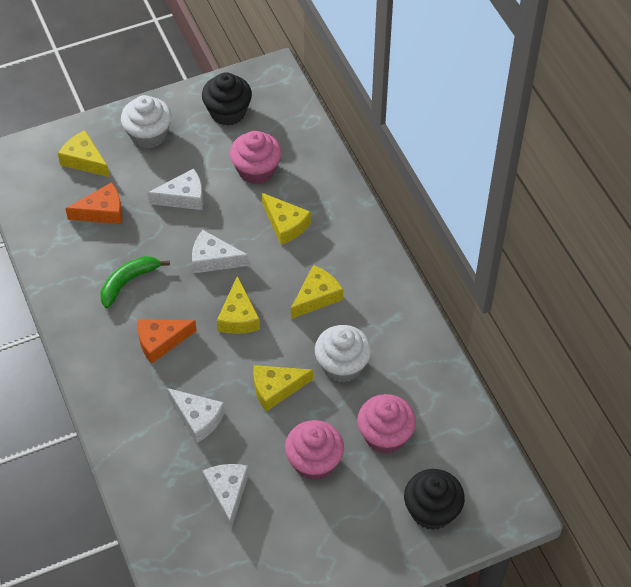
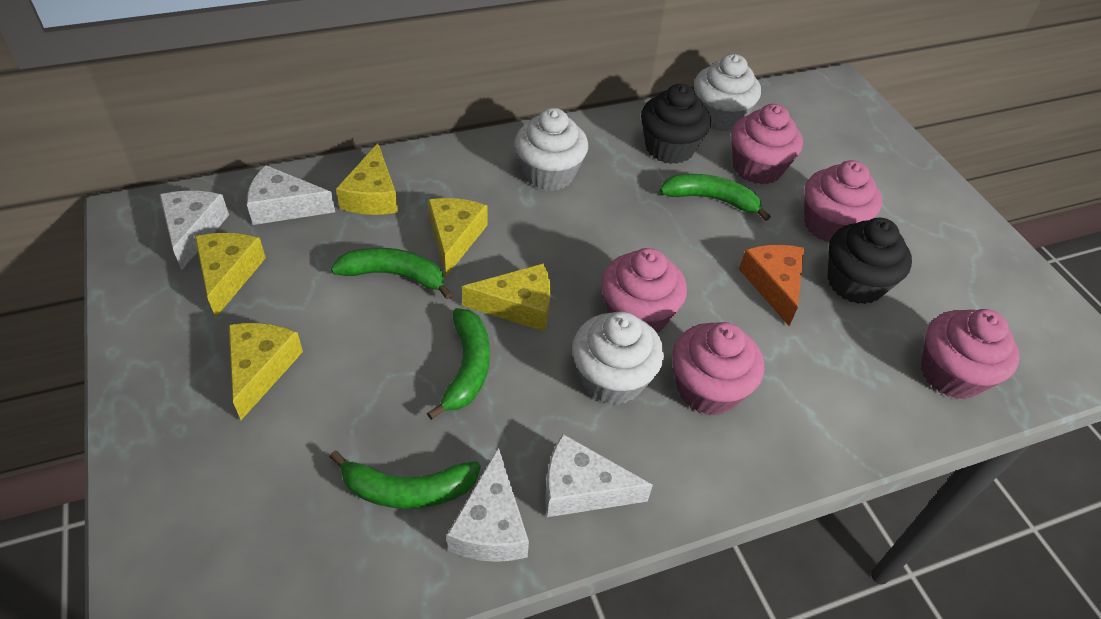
green banana: 1 -> 4
orange cheese: 2 -> 1
pink cupcake: 3 -> 5
white cupcake: 2 -> 3

